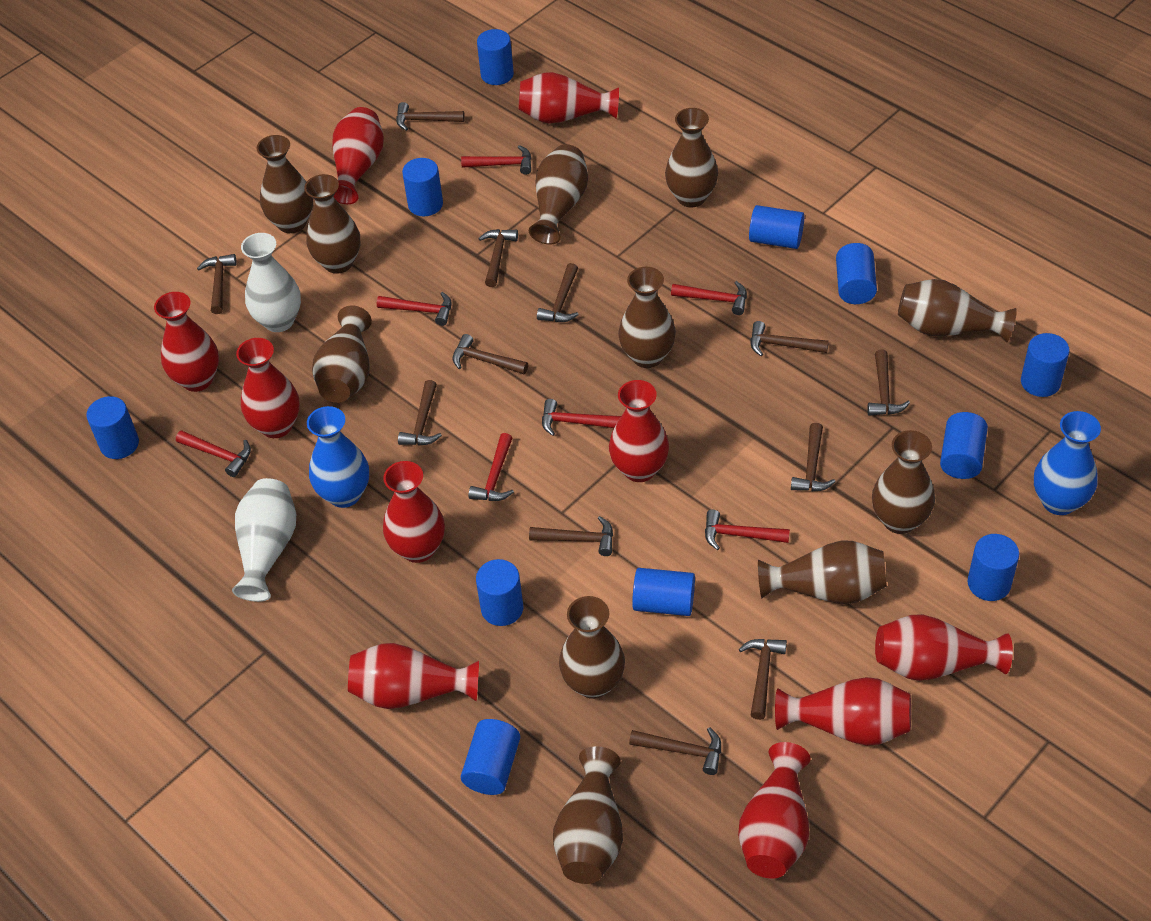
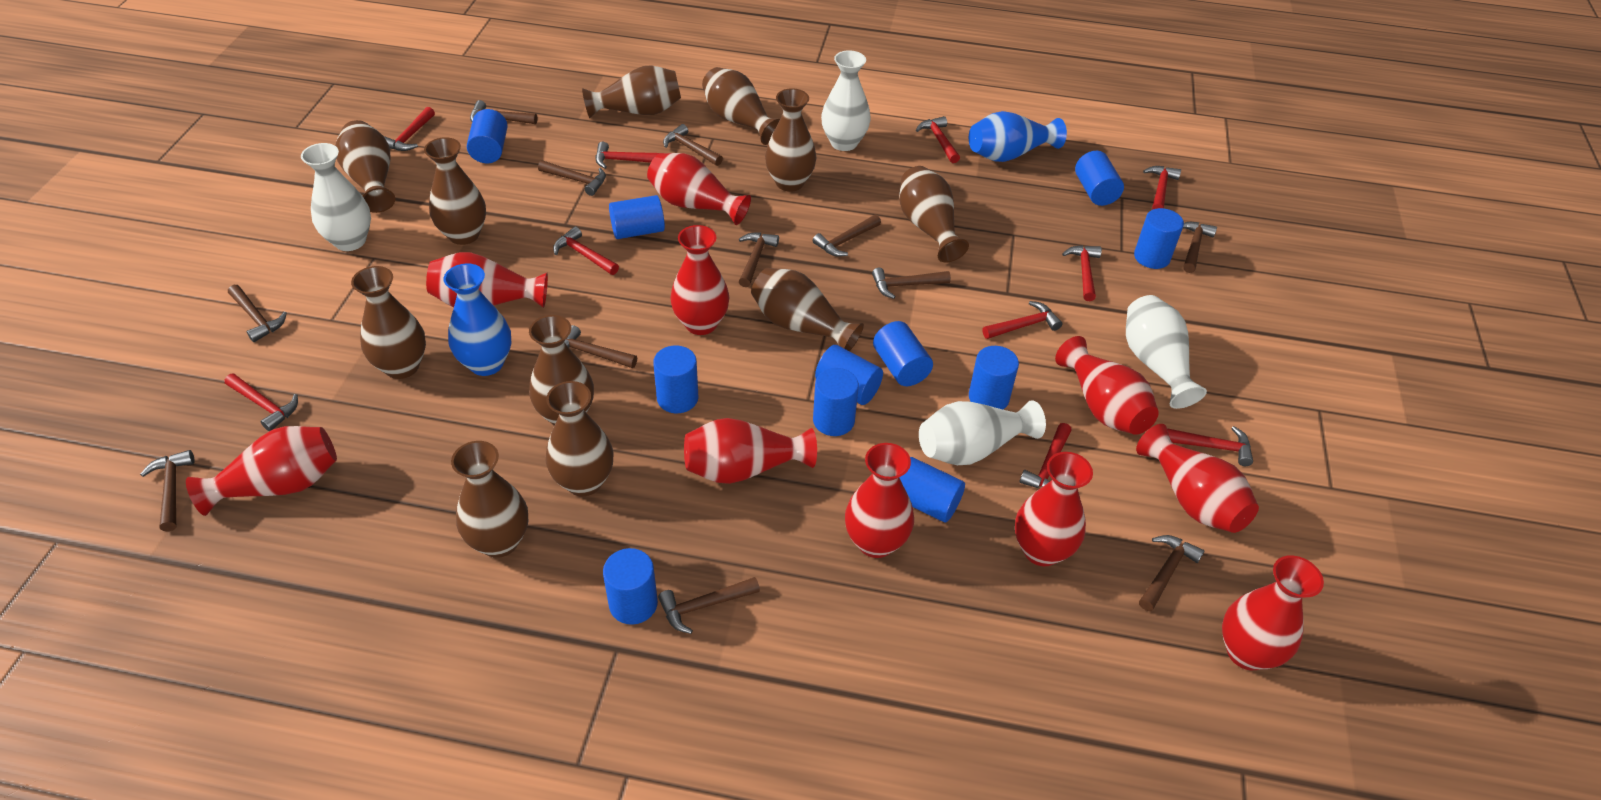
red hammer: 7 -> 10
white vase: 2 -> 4

